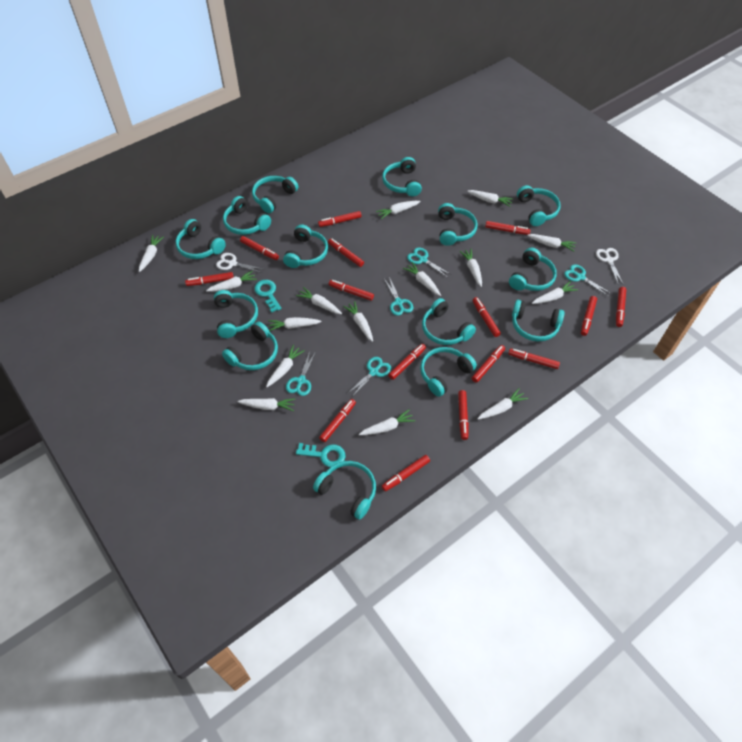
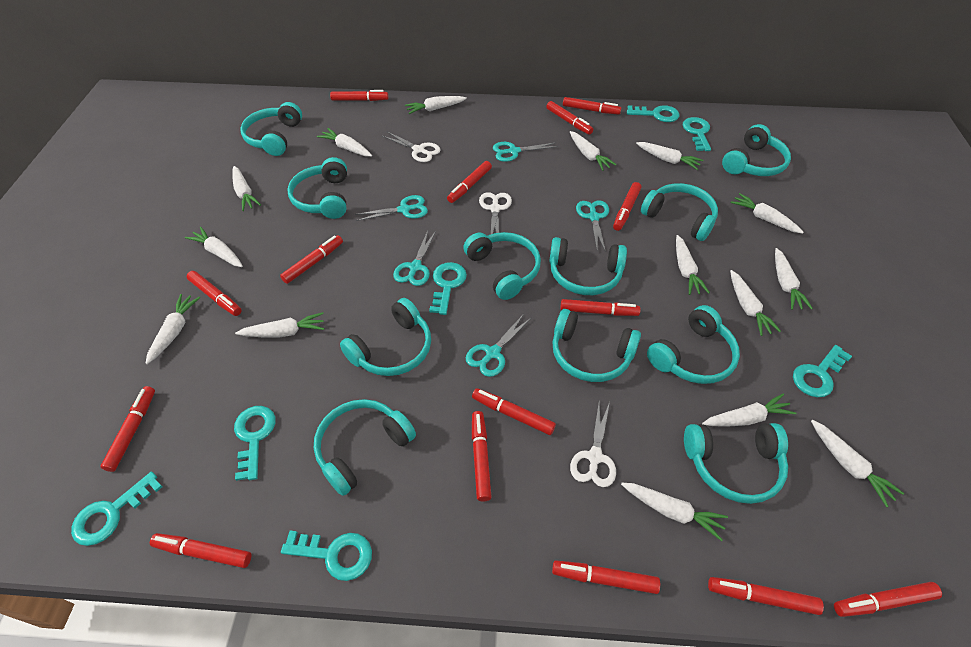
turquoise headphones: 14 -> 11
turquoise key: 2 -> 7
white scissors: 2 -> 3

